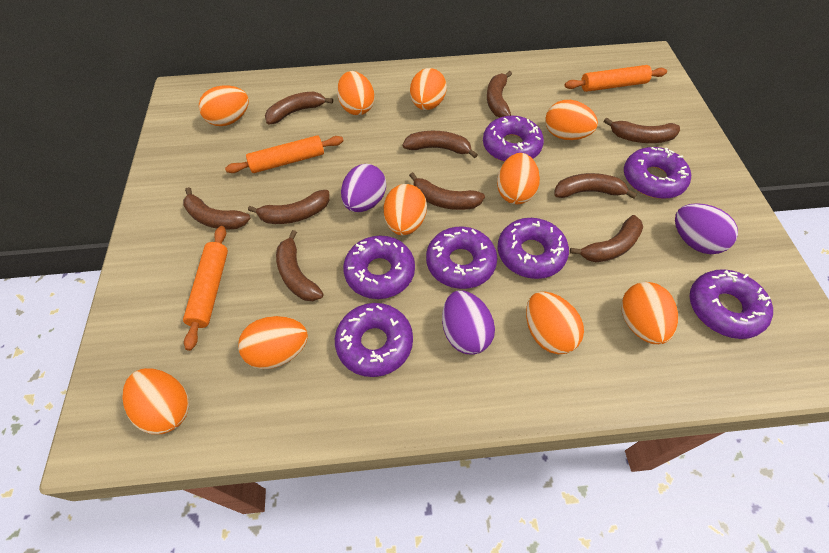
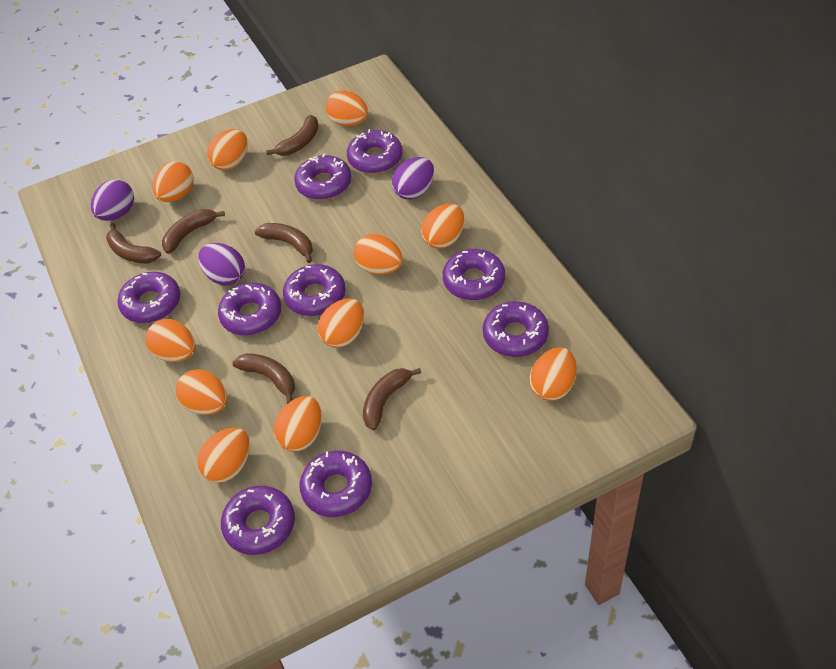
brown banana: 10 -> 6
orange egg: 10 -> 11
orange rolling pin: 3 -> 0
purple donut: 7 -> 9

